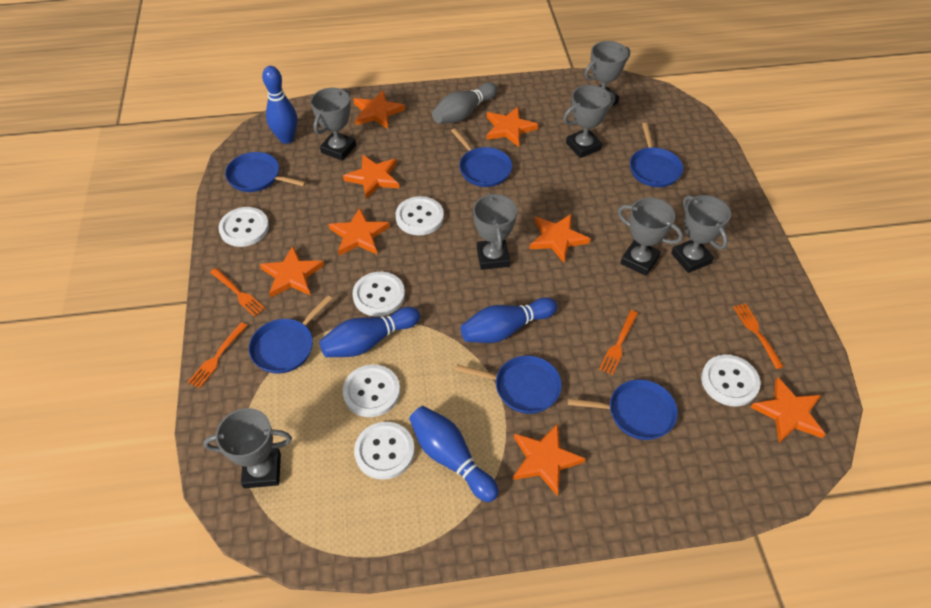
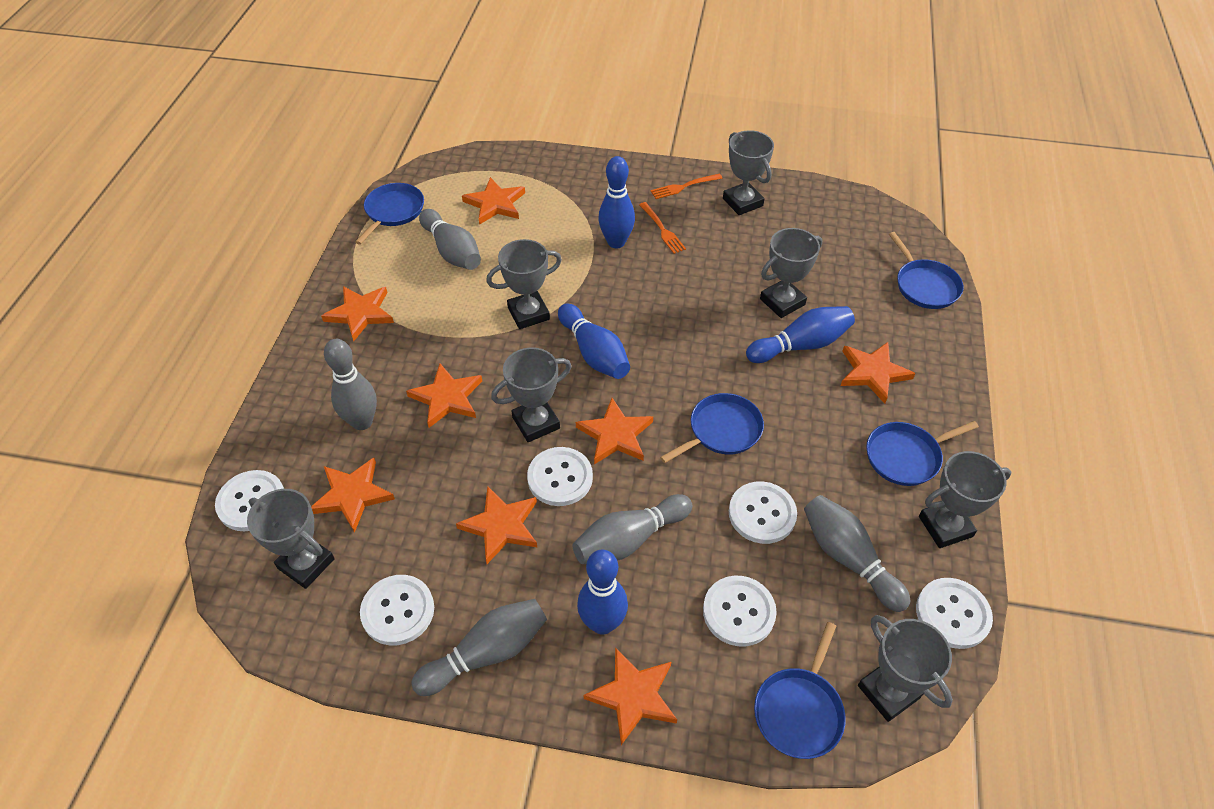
blue pan: 6 -> 5
grey bowling pin: 1 -> 5
orange fork: 4 -> 2

